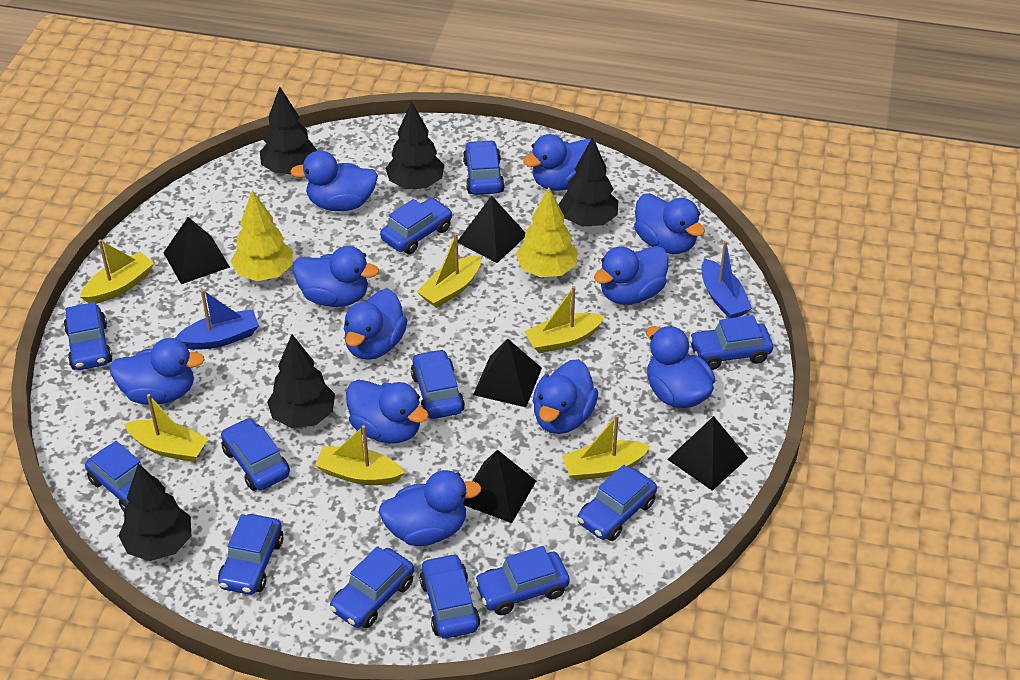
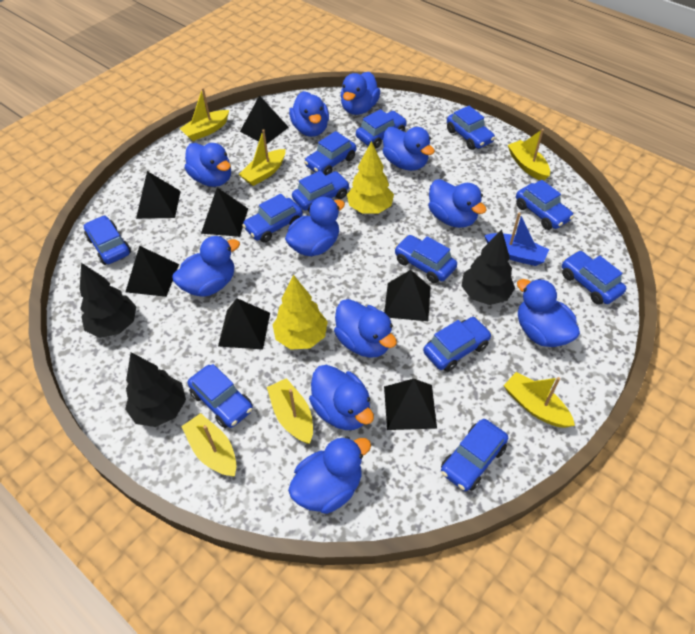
black pyramid: 5 -> 7
black tree: 5 -> 3
blue boat: 2 -> 1

